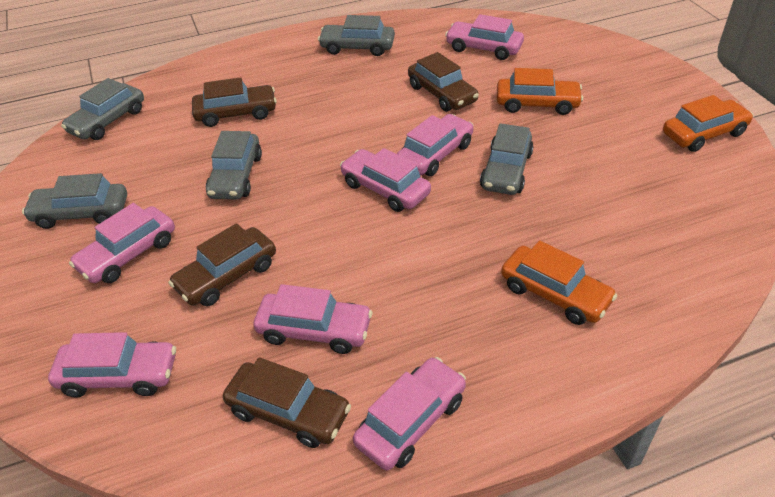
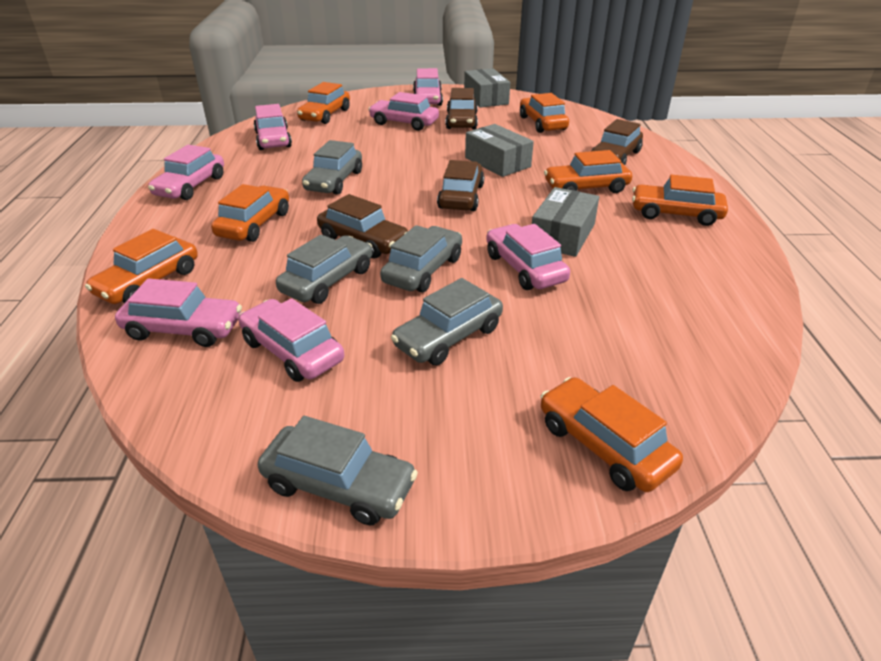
grey box: 0 -> 3
orange car: 3 -> 7

